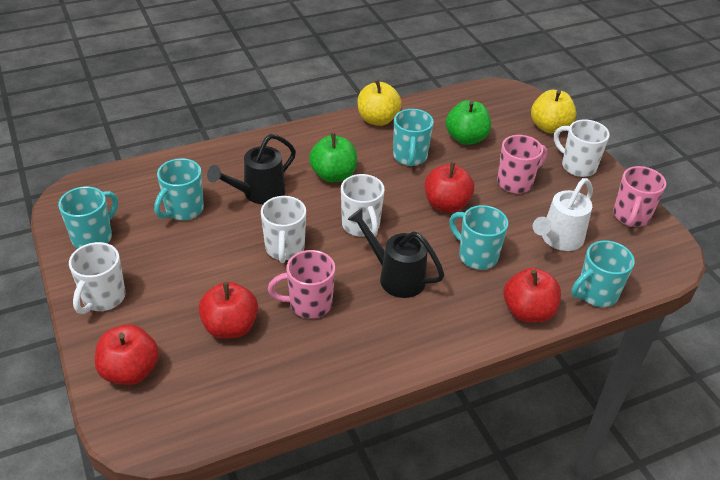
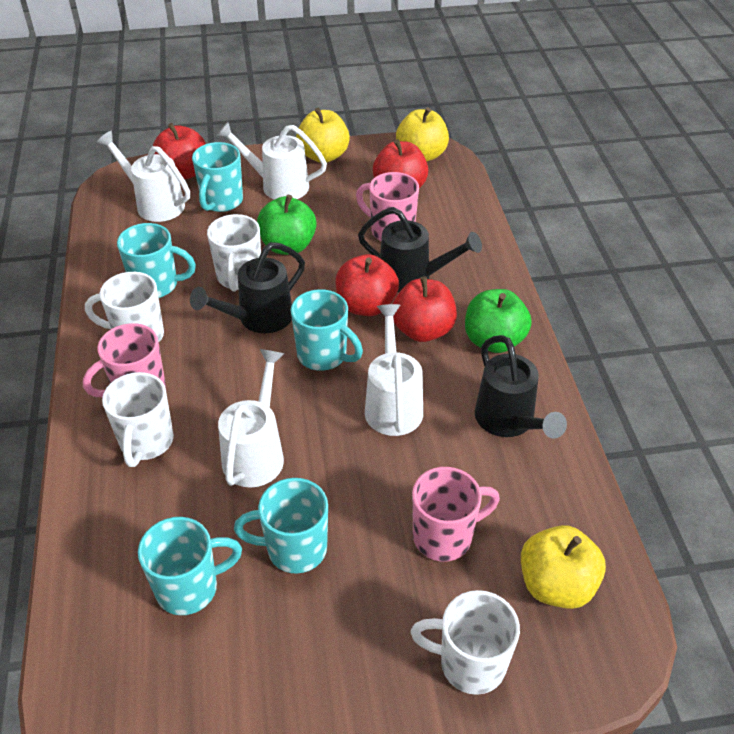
black watering can: 2 -> 3
white watering can: 1 -> 4
yellow apple: 2 -> 3

